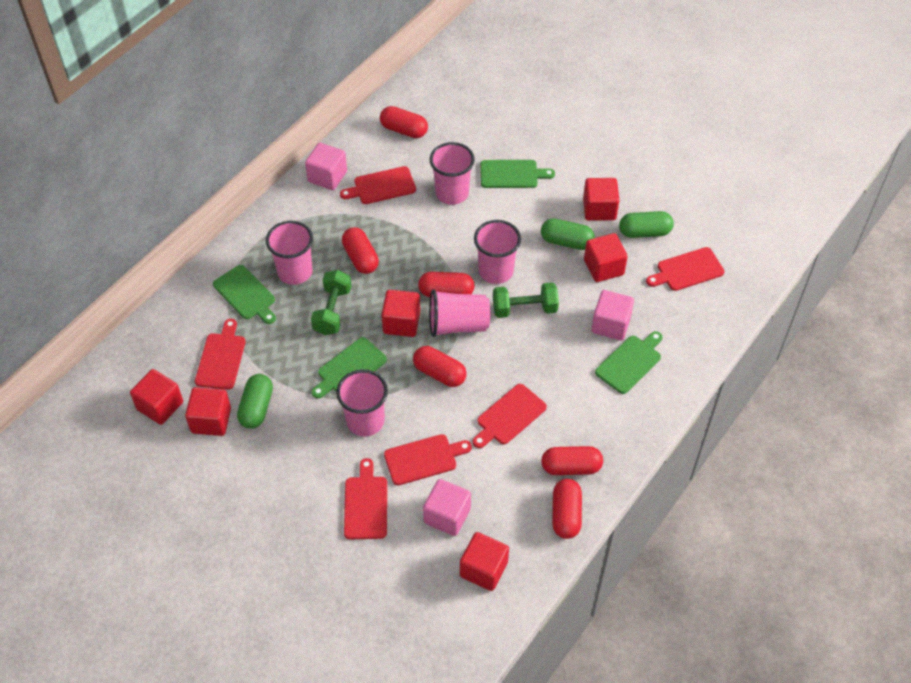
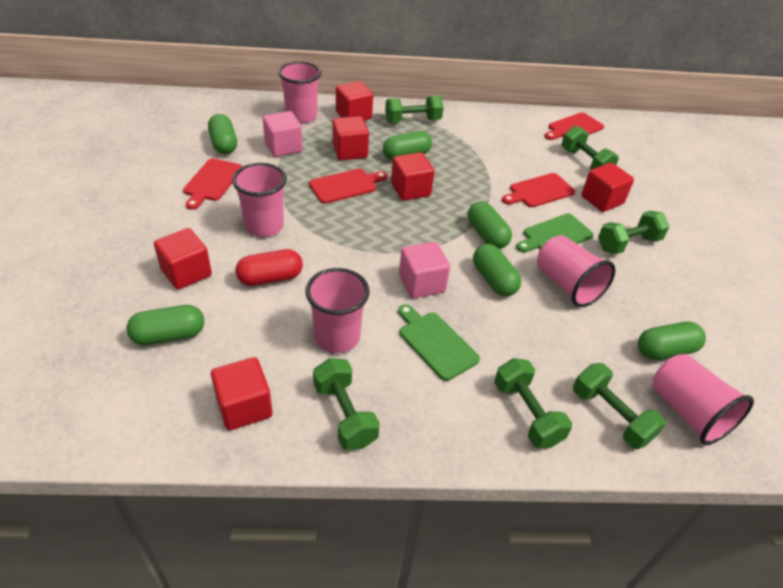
green capsule: 3 -> 6
green cutting board: 4 -> 2
green dumbbell: 2 -> 6
pink cube: 3 -> 2
red capsule: 6 -> 1
red cutting board: 6 -> 4

